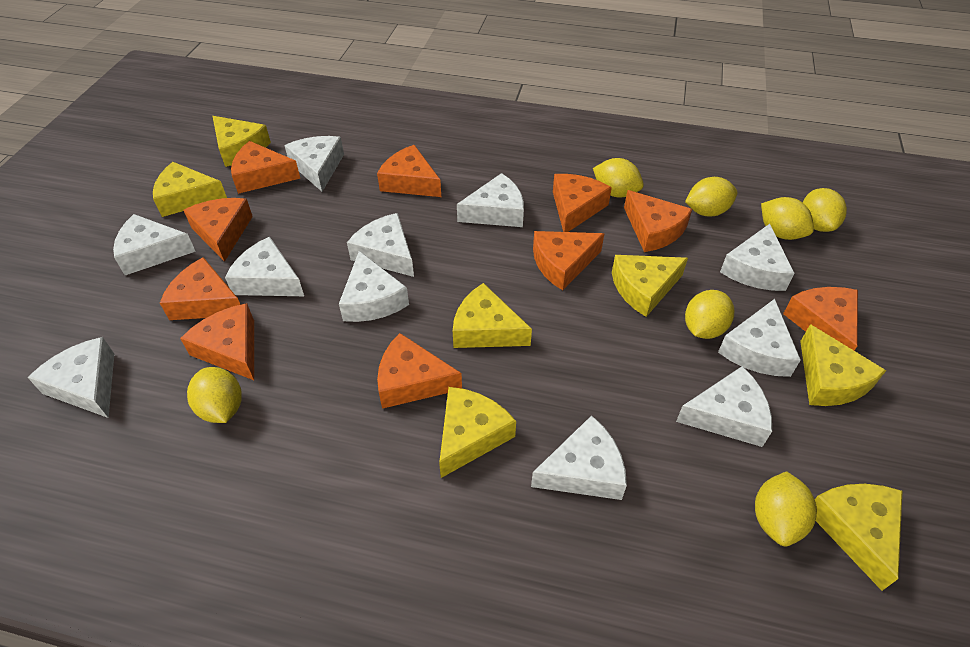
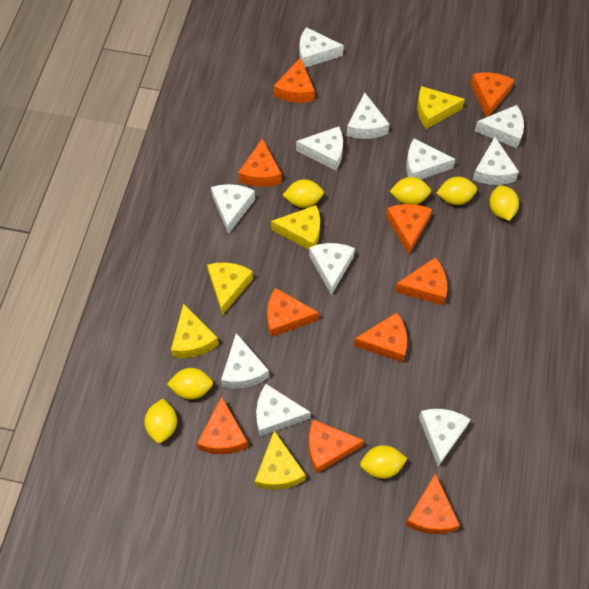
yellow cheese: 7 -> 5

